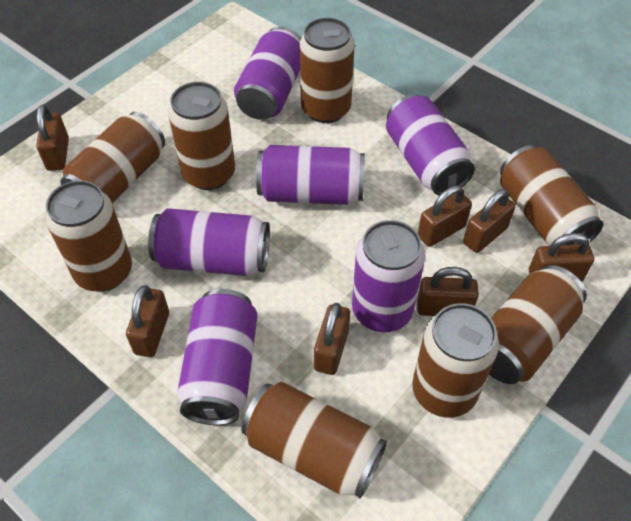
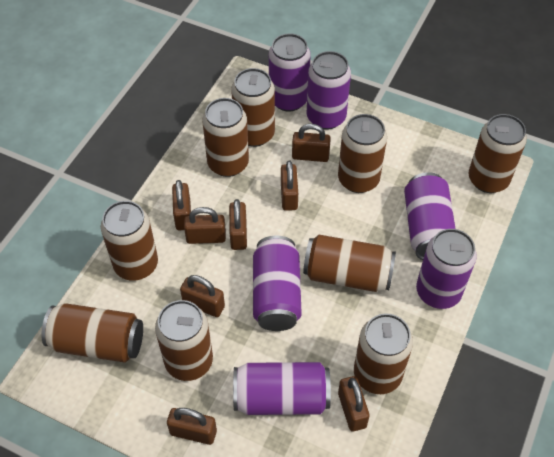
brown can: 8 -> 9
brown padlock: 7 -> 8

